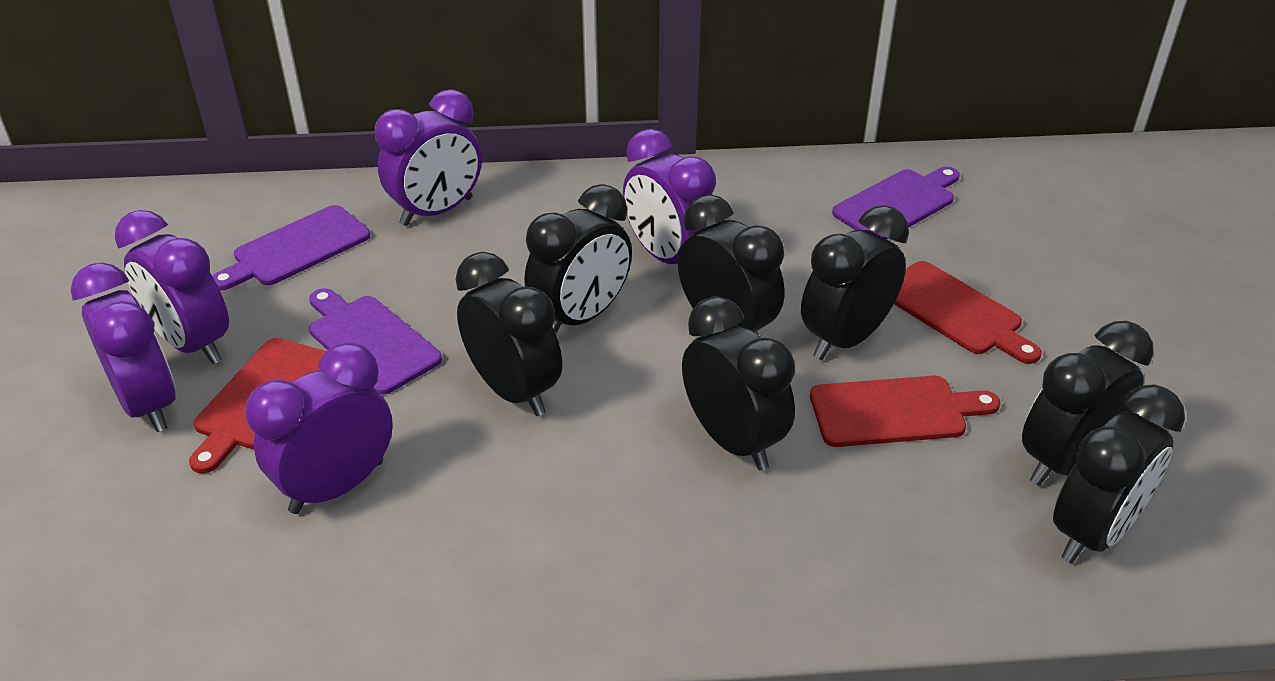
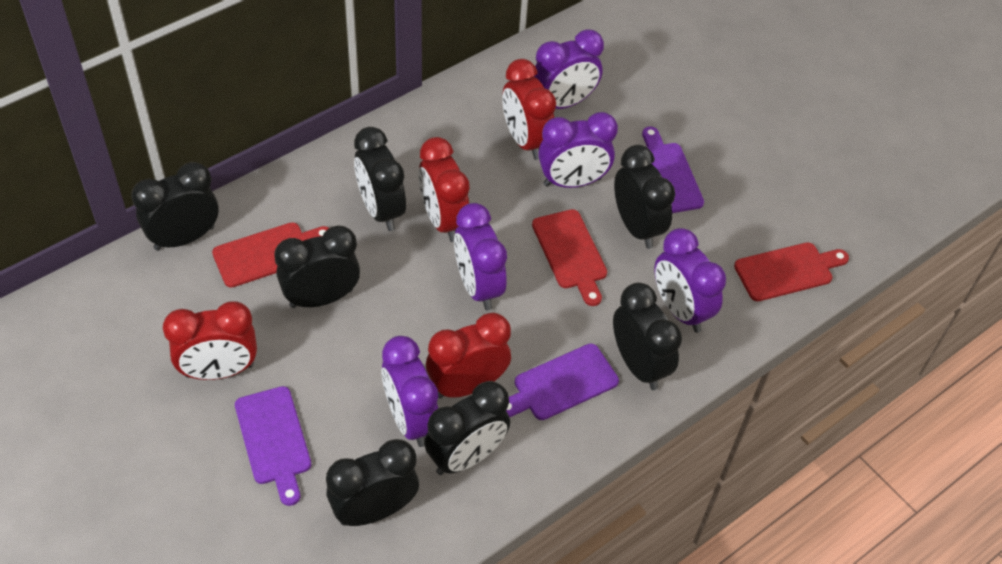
red clock: 0 -> 4

